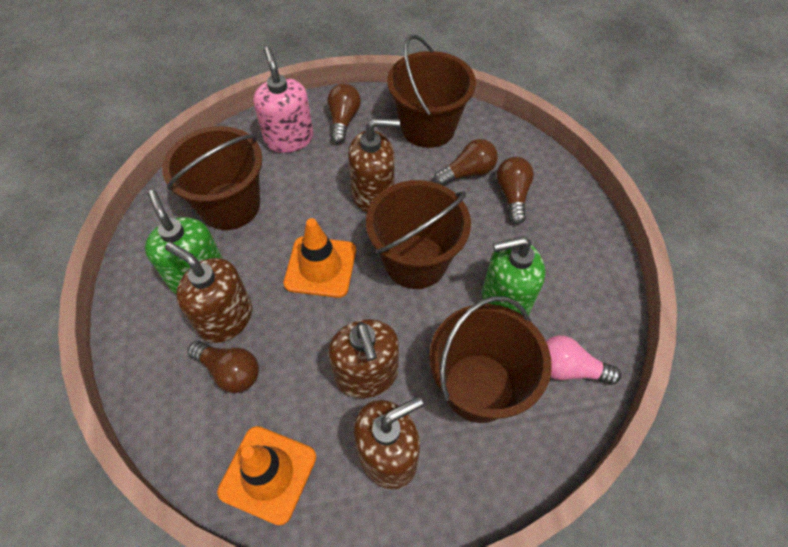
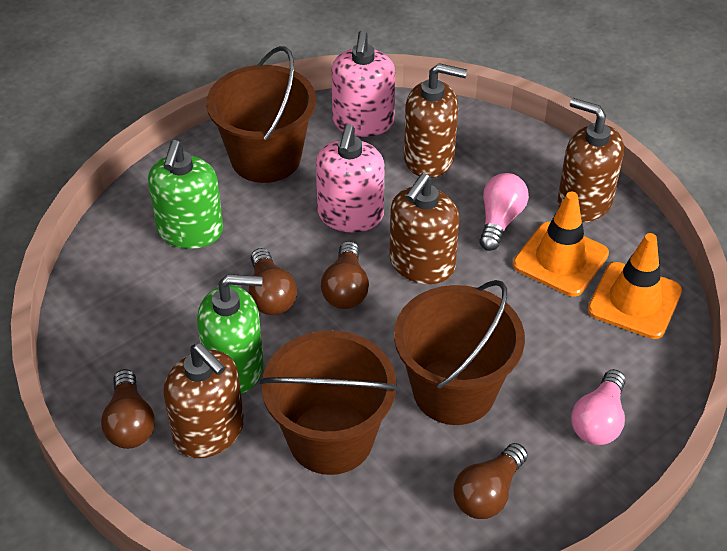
brown bucket: 4 -> 3
pink light bulb: 1 -> 2
pink soap dispenser: 1 -> 2

